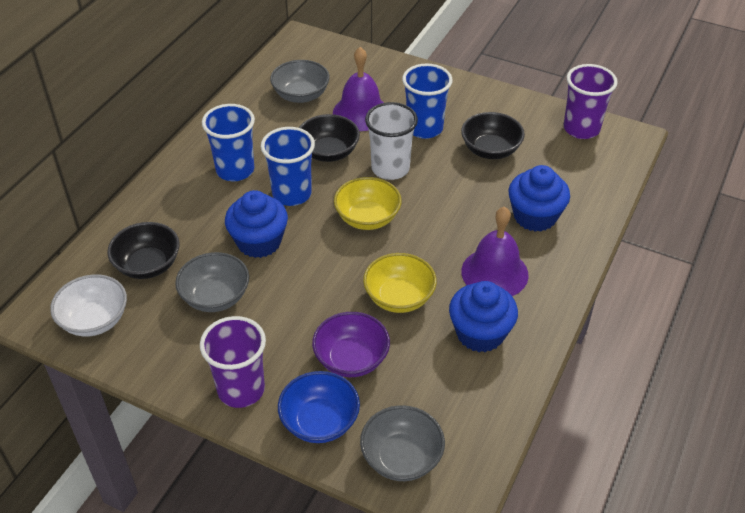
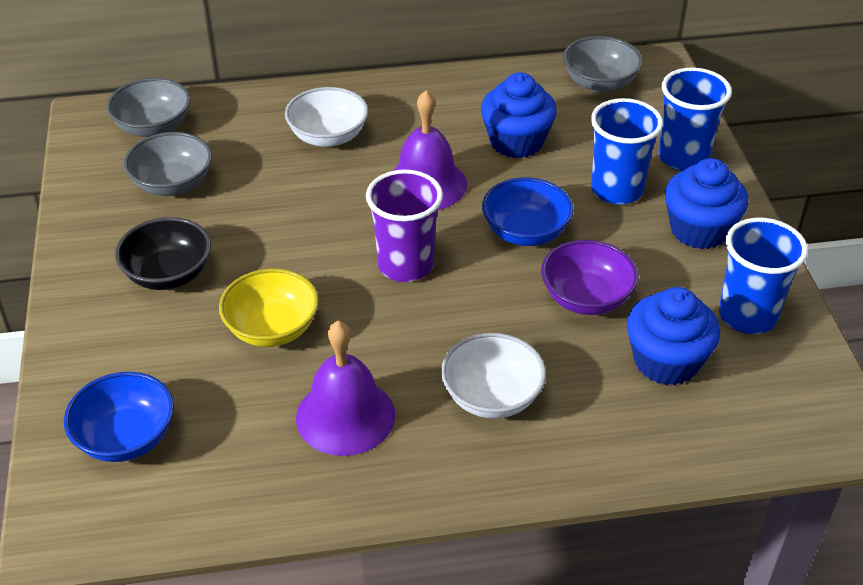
black bowl: 3 -> 1
blue bowl: 1 -> 2
purple cup: 2 -> 1
white bowl: 1 -> 2
white cup: 1 -> 0
yellow bowl: 2 -> 1

